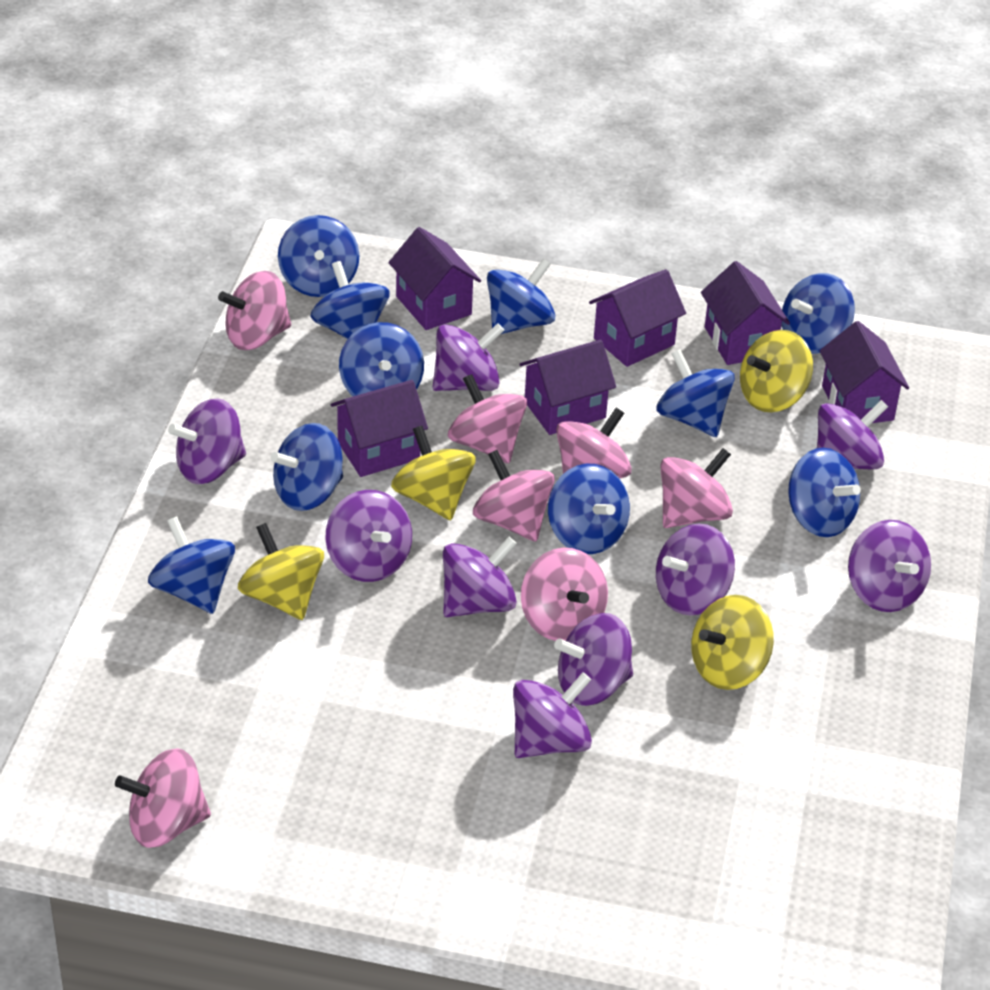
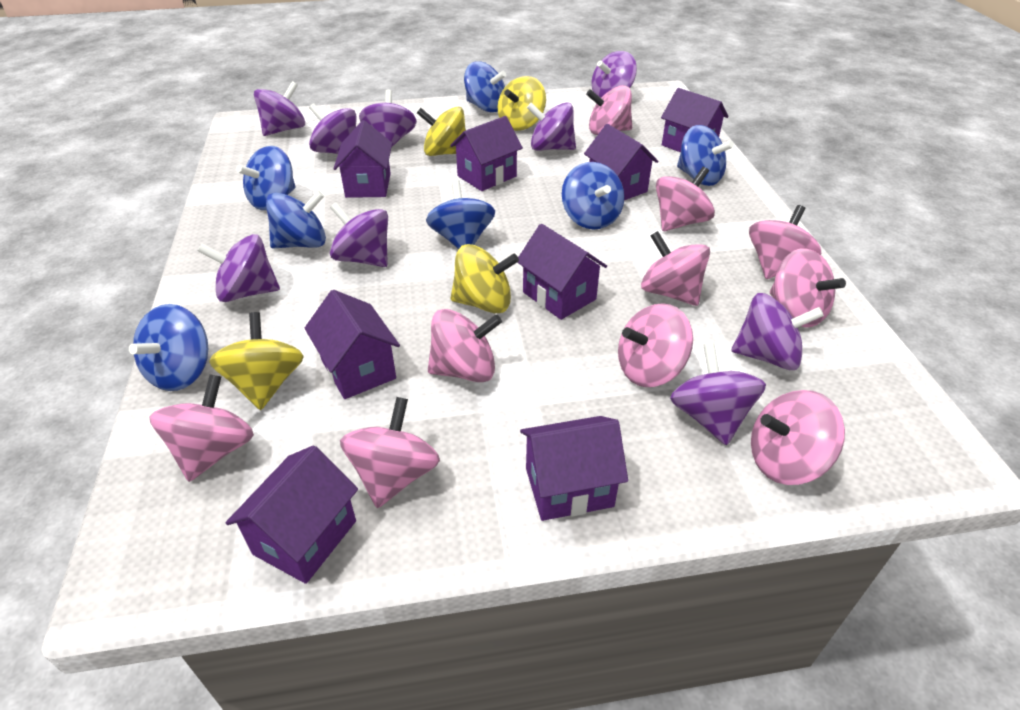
blue spinning top: 10 -> 7
pink spinning top: 7 -> 10
purple house: 6 -> 8

